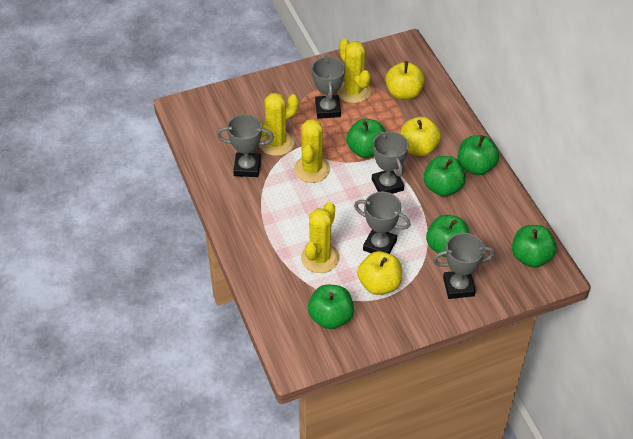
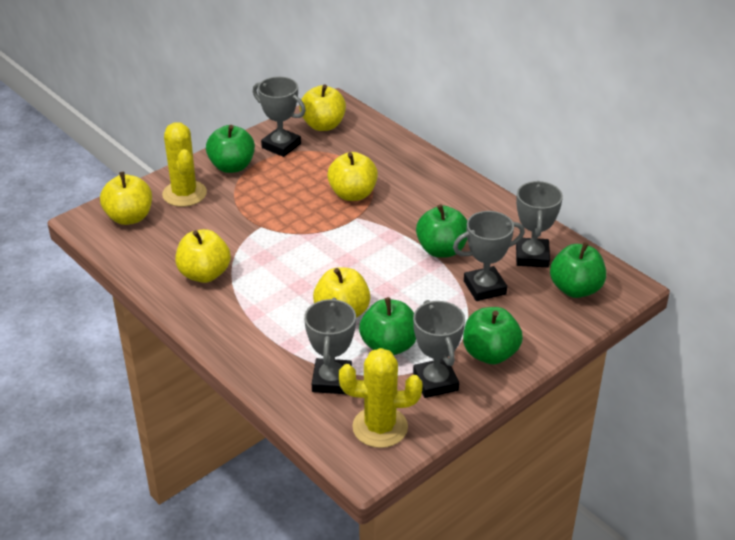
green apple: 6 -> 5
yellow apple: 3 -> 5
yellow cactus: 4 -> 2

